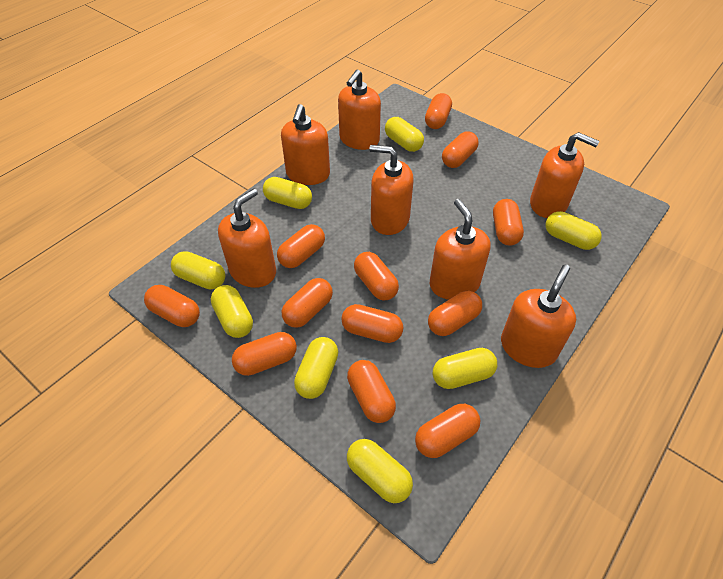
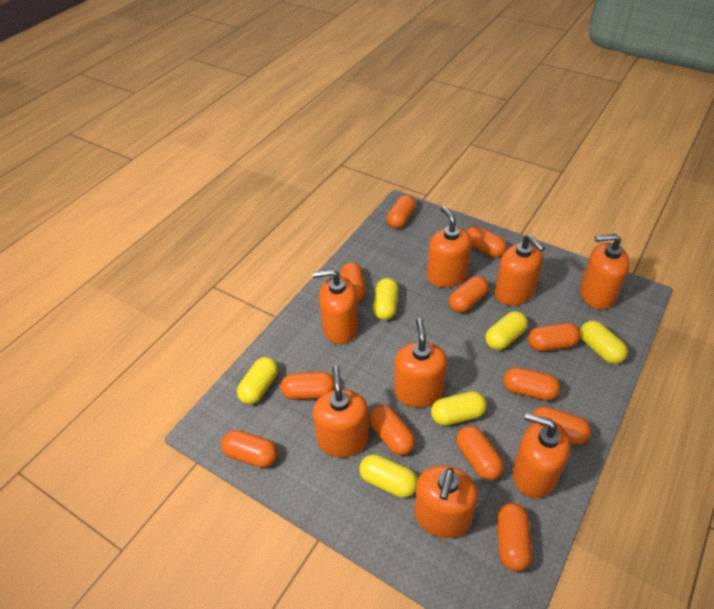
orange soap dispenser: 7 -> 8
yellow capsule: 8 -> 6

